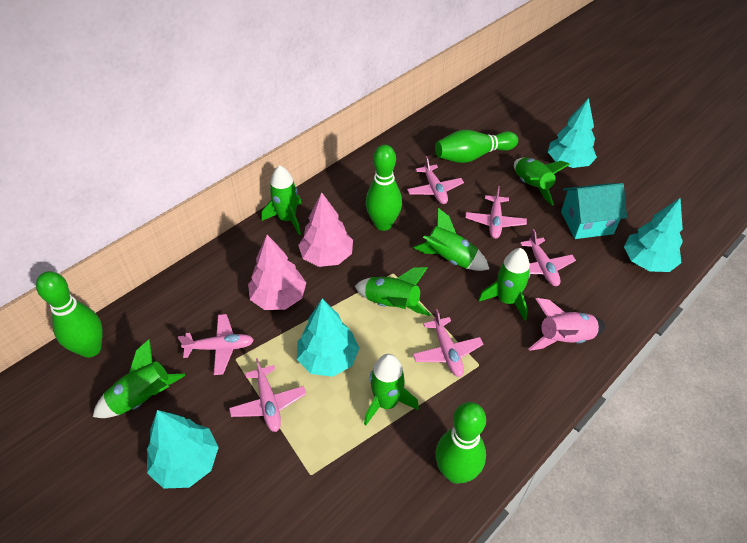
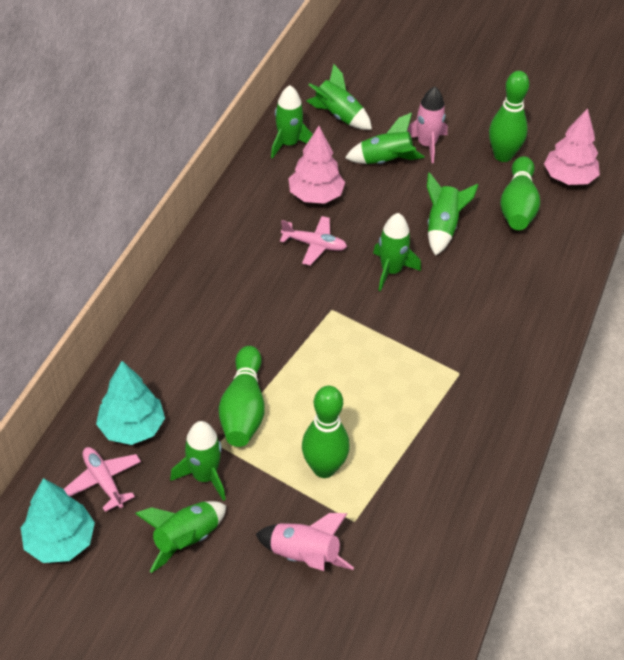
pink plane: 6 -> 2
pink rocket: 1 -> 2
turquoise house: 1 -> 0
turquoise tree: 4 -> 2

